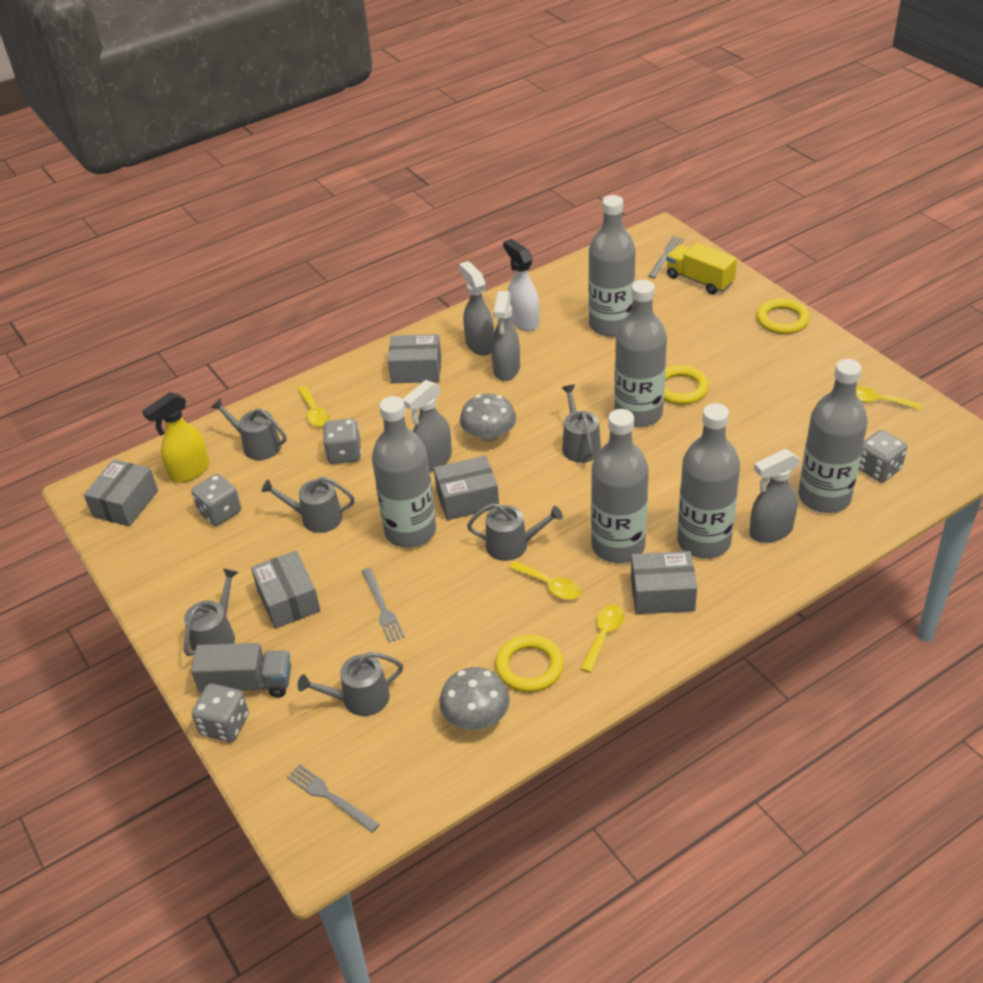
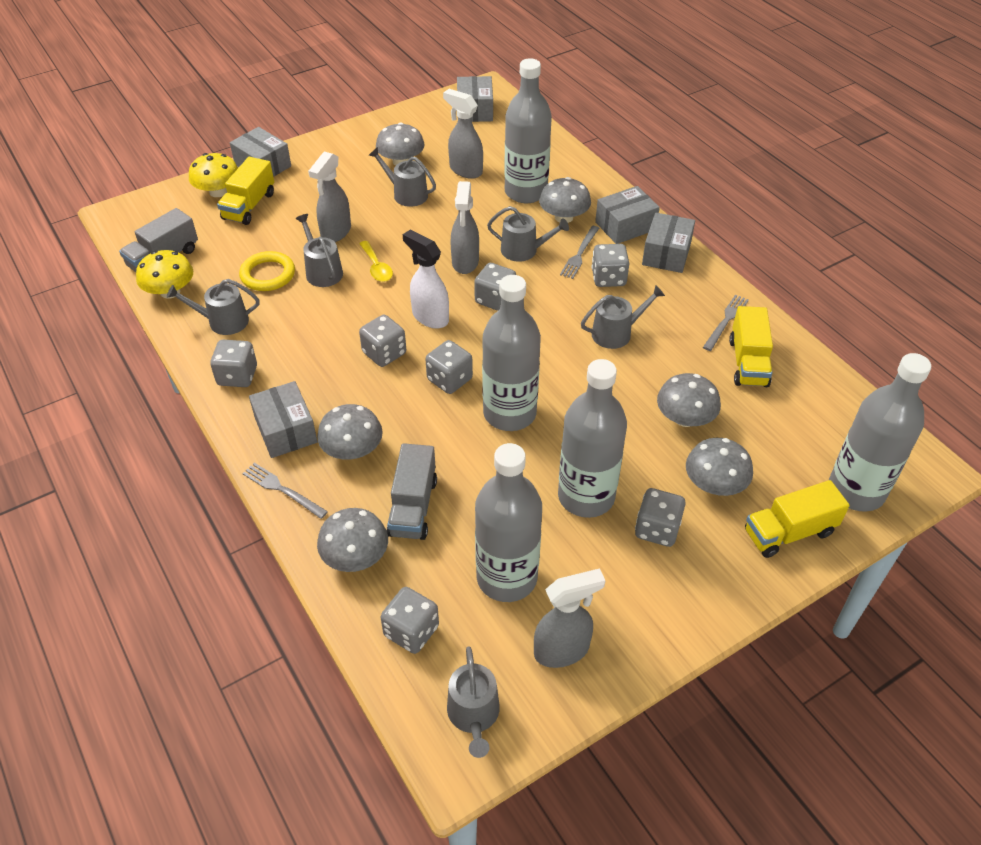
grey bottle: 6 -> 5
grey dice: 4 -> 7
grey mushroom: 2 -> 6
grey truck: 1 -> 2
yellow mushroom: 0 -> 2
yellow ring: 3 -> 1
yellow spoon: 4 -> 1
yellow spray bottle: 1 -> 0
yellow truck: 1 -> 3

